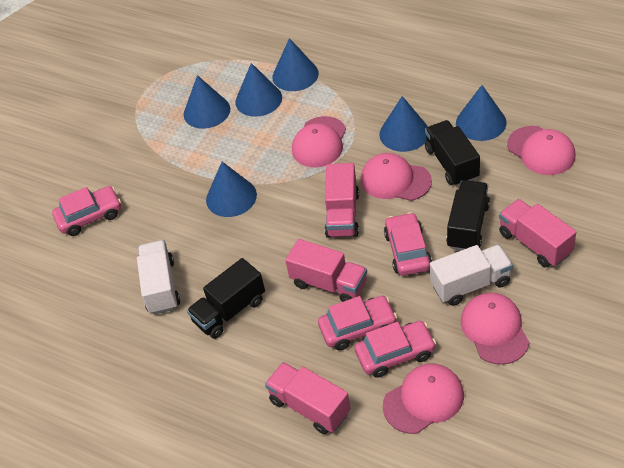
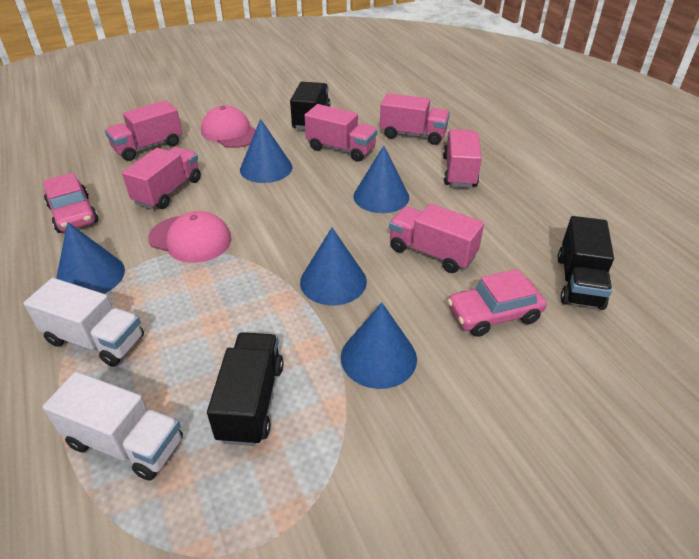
blue cone: 6 -> 5
pink cap: 5 -> 2
pink car: 4 -> 2
pink truck: 4 -> 6

